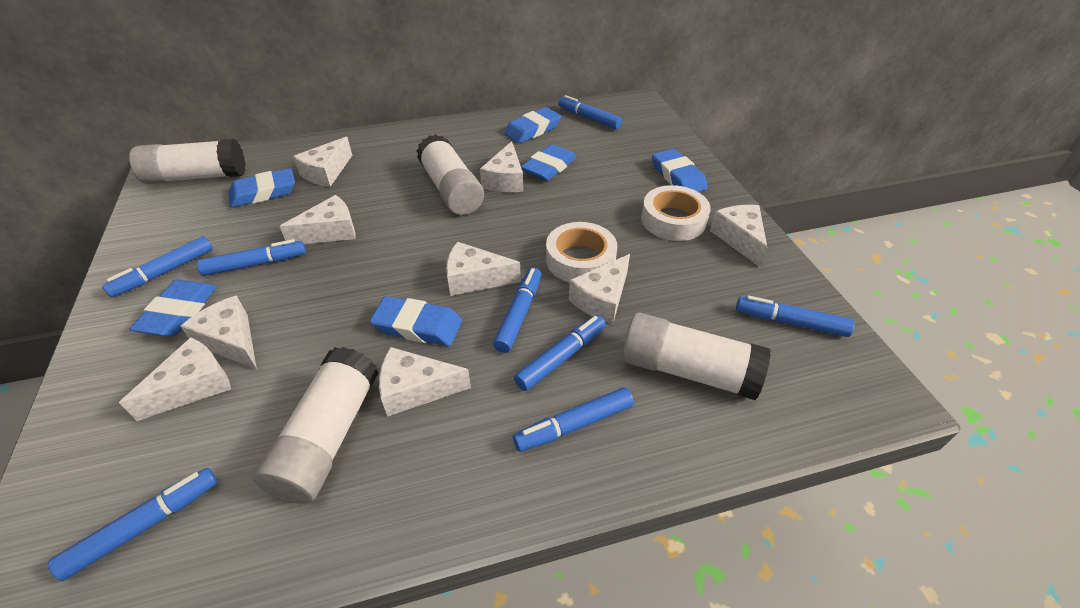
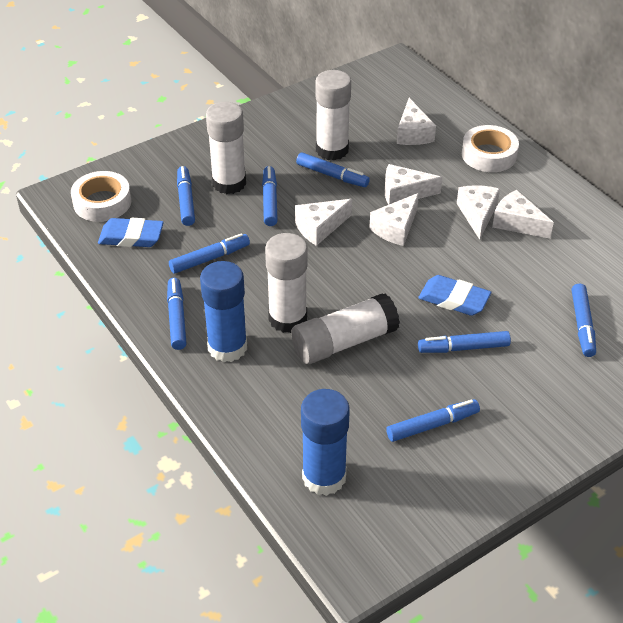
blue eraser: 6 -> 2
blue glue stick: 0 -> 2
white cheese: 9 -> 6

